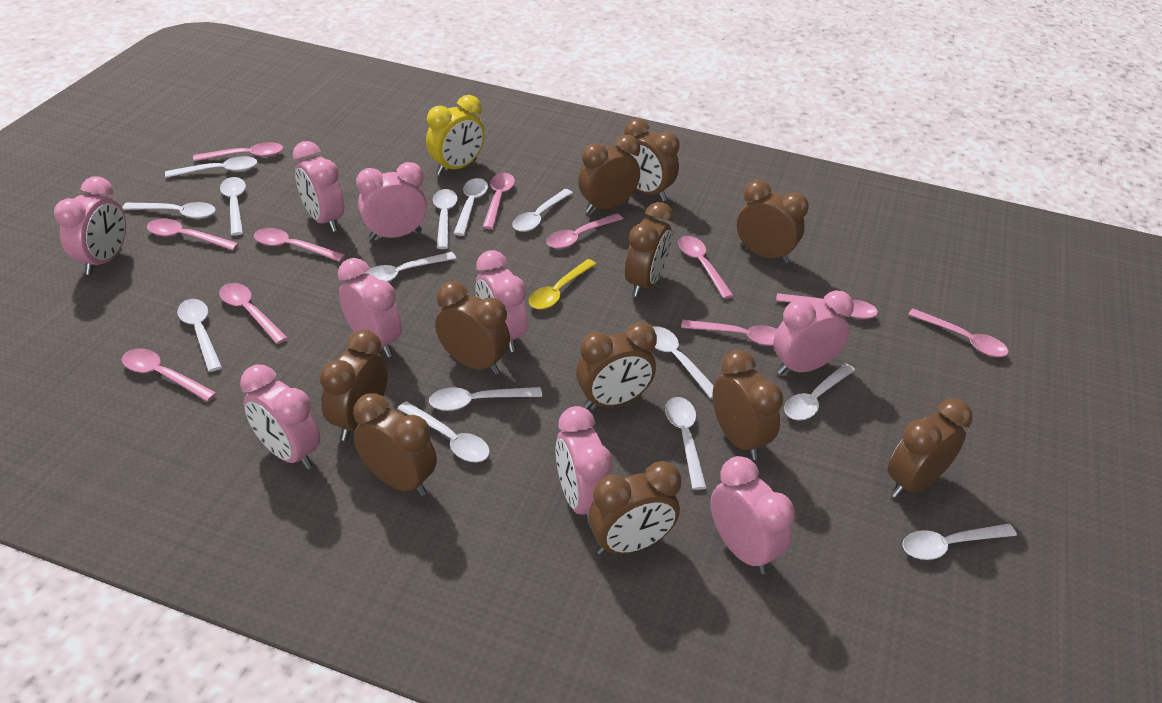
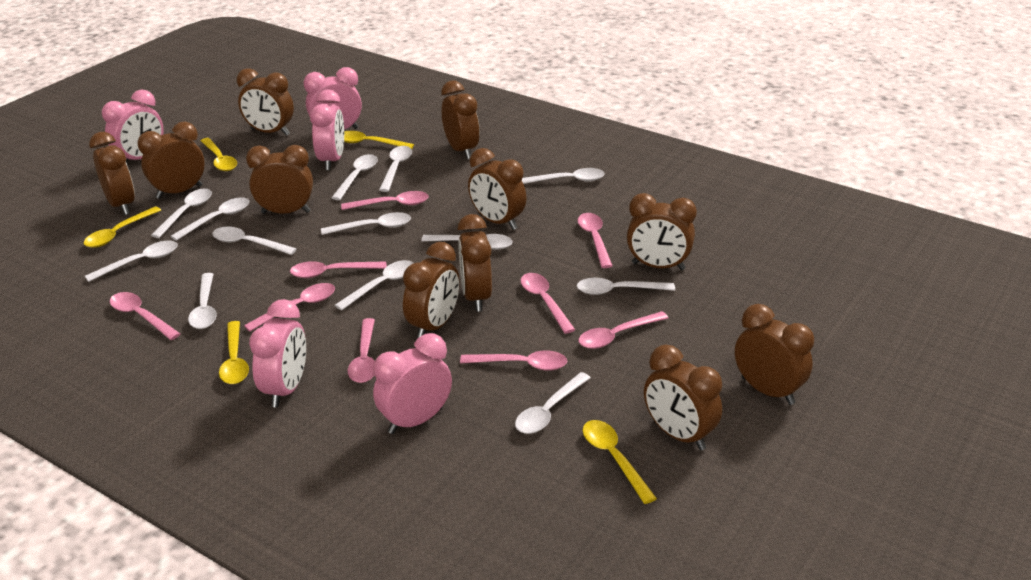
pink clock: 9 -> 5
pink spoon: 11 -> 9
white spoon: 14 -> 13
yellow clock: 1 -> 0
yellow spoon: 1 -> 5

